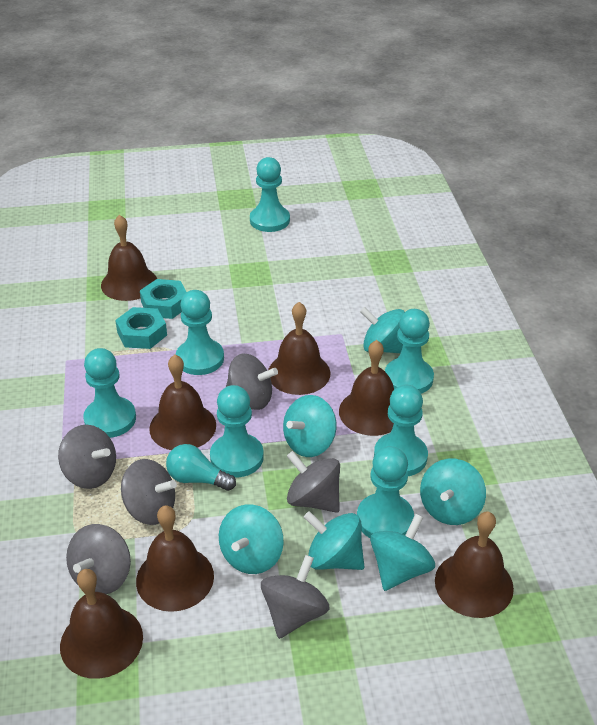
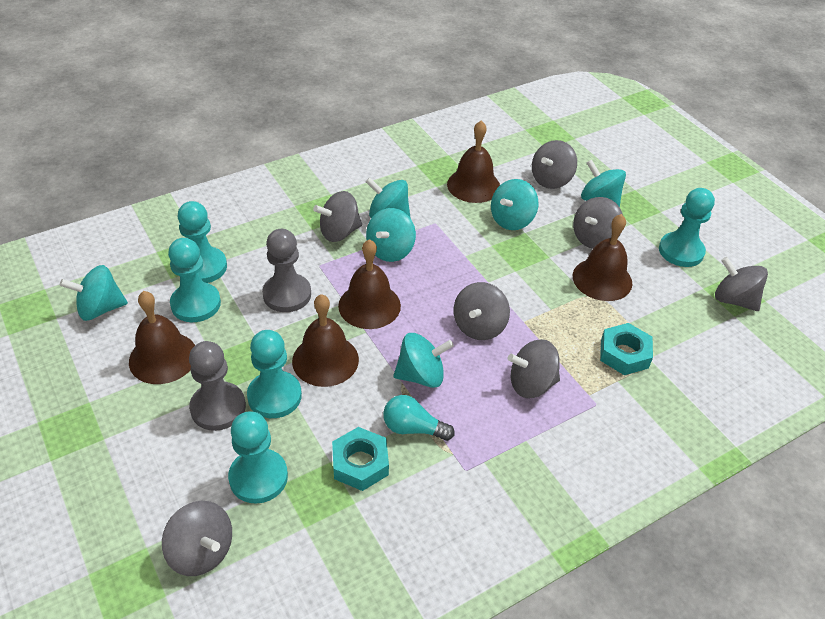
brown bell: 7 -> 5
grey pawn: 0 -> 2
grey spinning top: 6 -> 7
turquoise pawn: 7 -> 5

